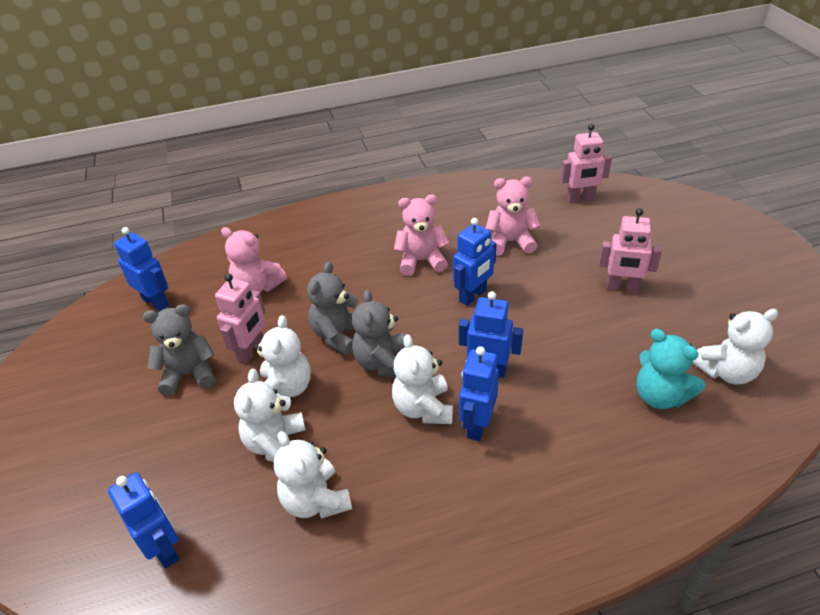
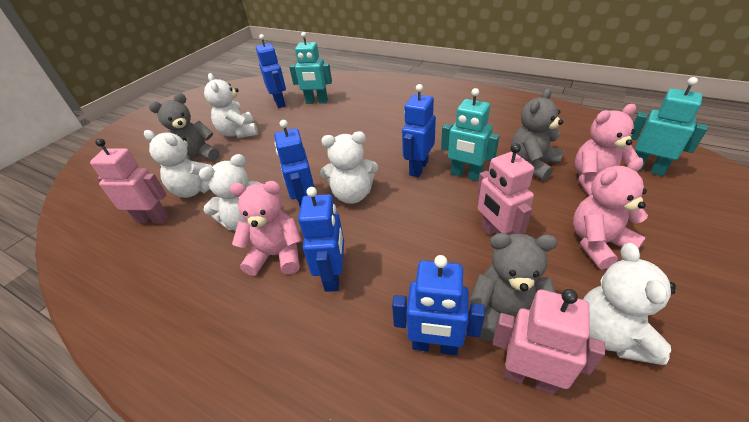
turquoise robot: 0 -> 3
turquoise teddy bear: 1 -> 0

